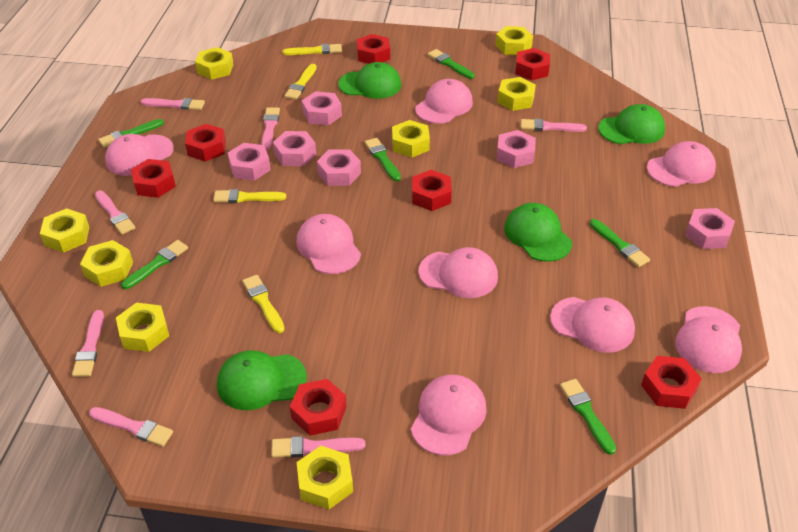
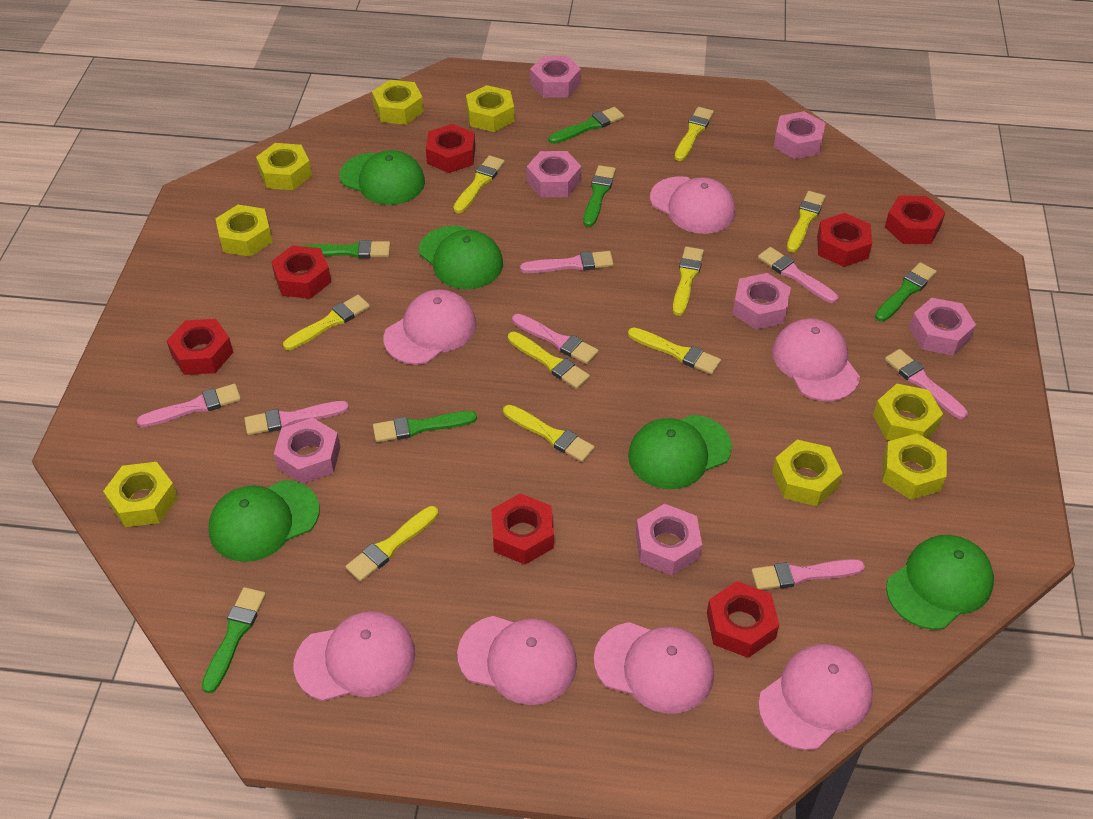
green cap: 4 -> 5
pink cap: 8 -> 7
pink nut: 6 -> 7
yellow brush: 4 -> 9

